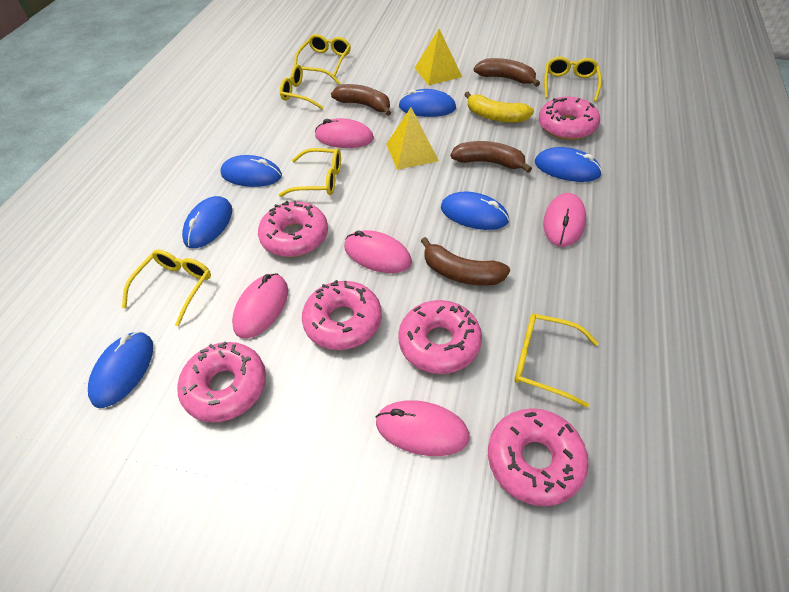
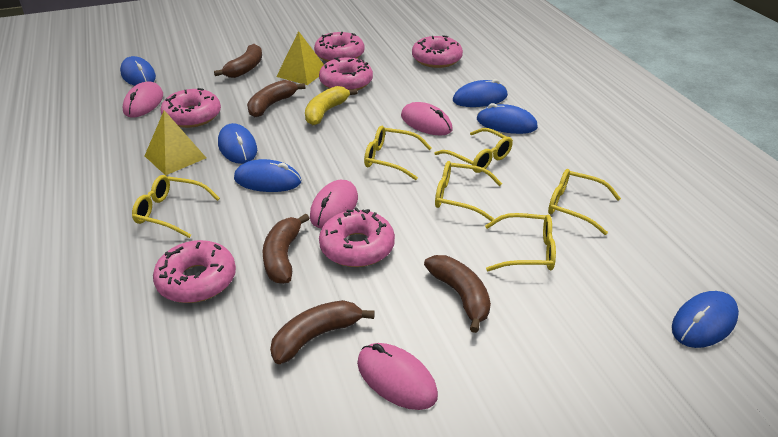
brown banana: 4 -> 5
pink mouse: 5 -> 4

